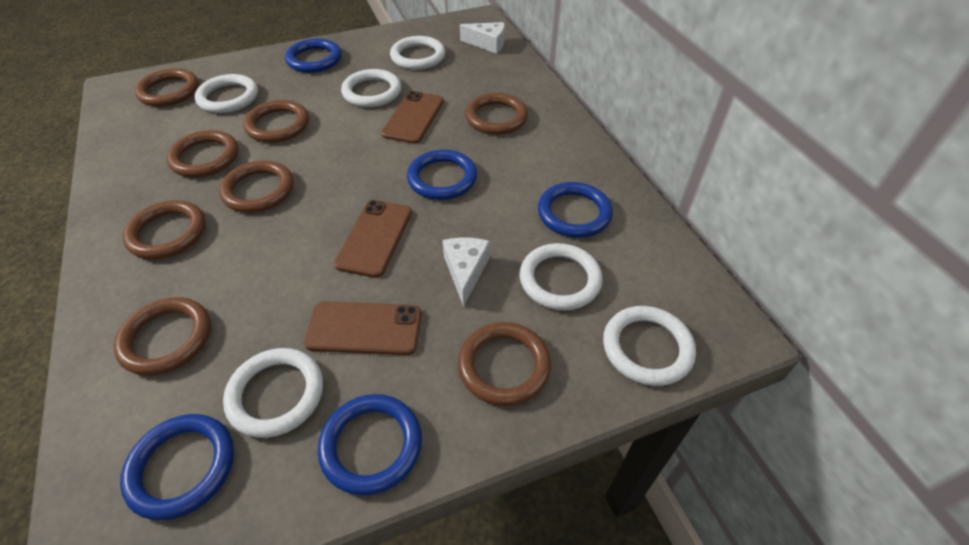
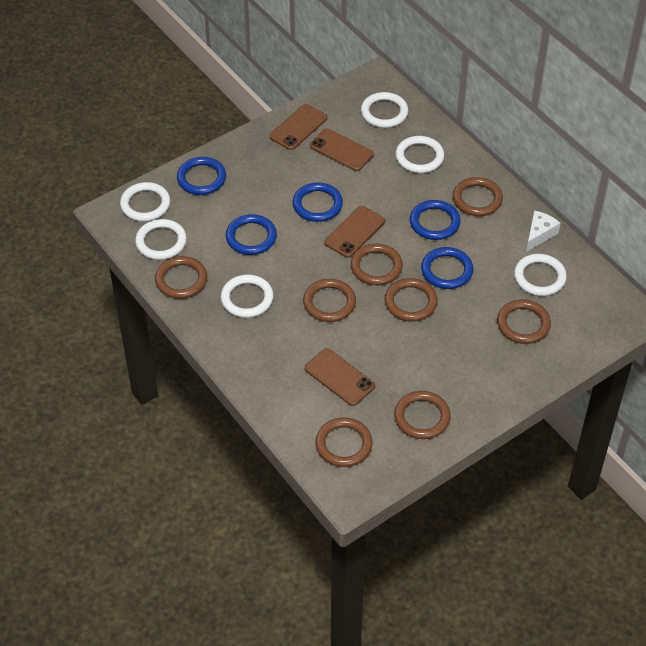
brown phone: 3 -> 4
white cheese: 2 -> 1

